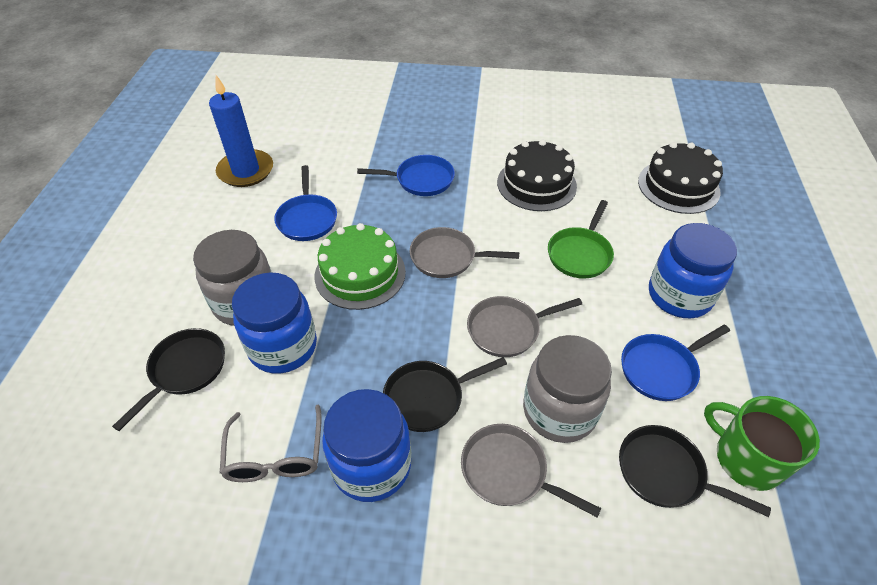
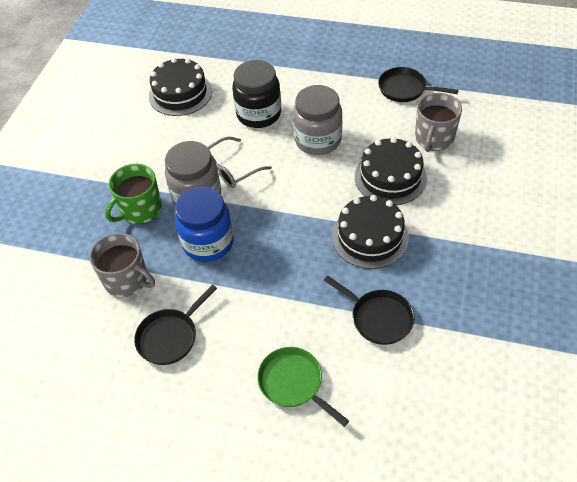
black cake: 2 -> 3
black jar: 0 -> 1
blue candle: 1 -> 0
blue jar: 3 -> 1
blue pan: 3 -> 0
green cake: 1 -> 0
grey mug: 0 -> 2
grey pan: 3 -> 0

